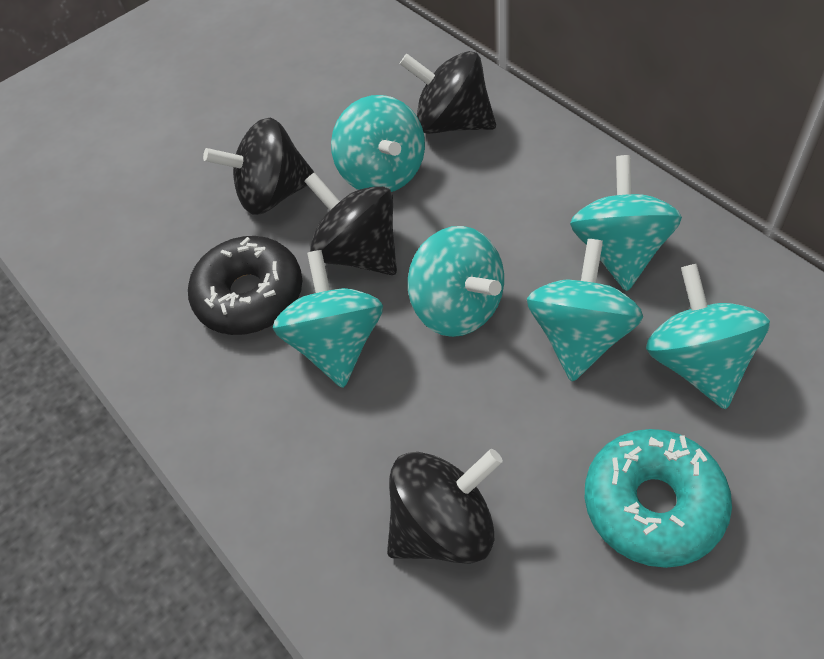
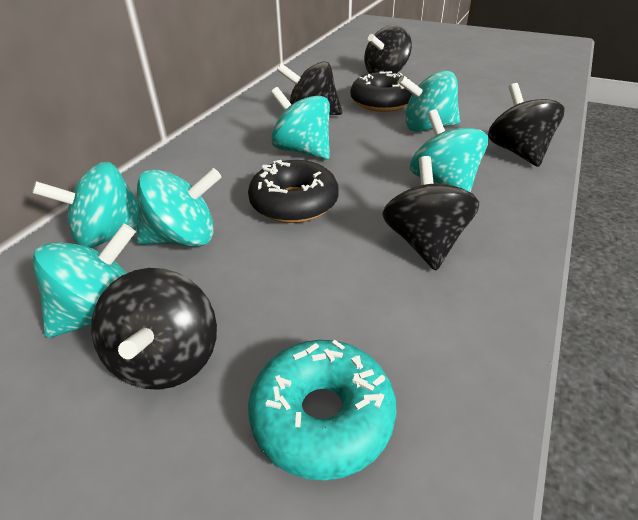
black donut: 1 -> 2
black spinning top: 4 -> 5

